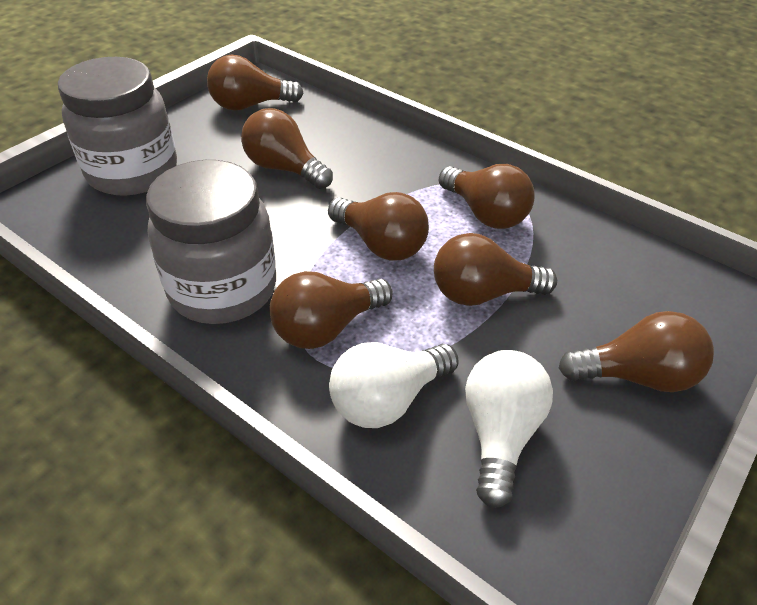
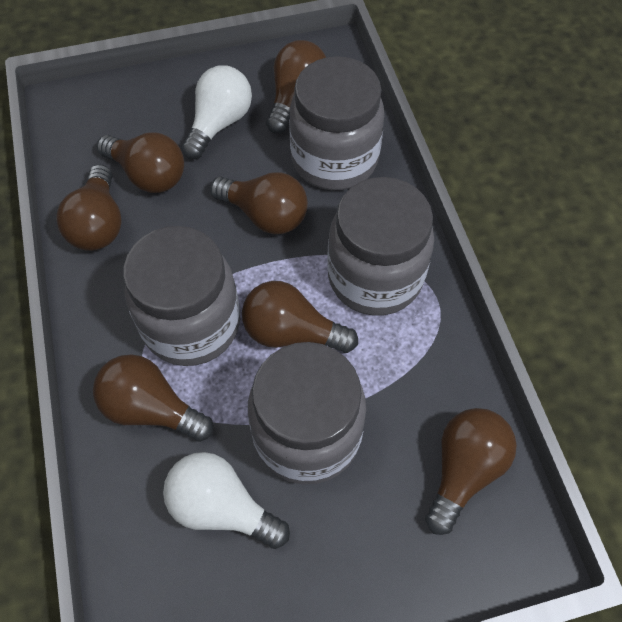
grey jar: 2 -> 4

